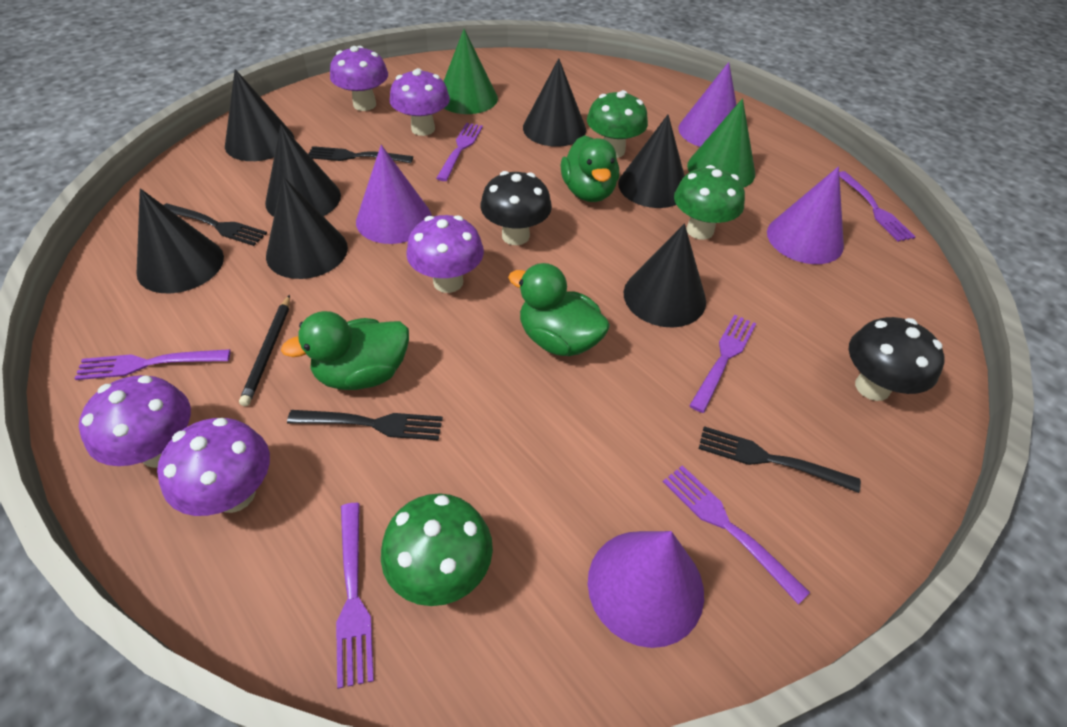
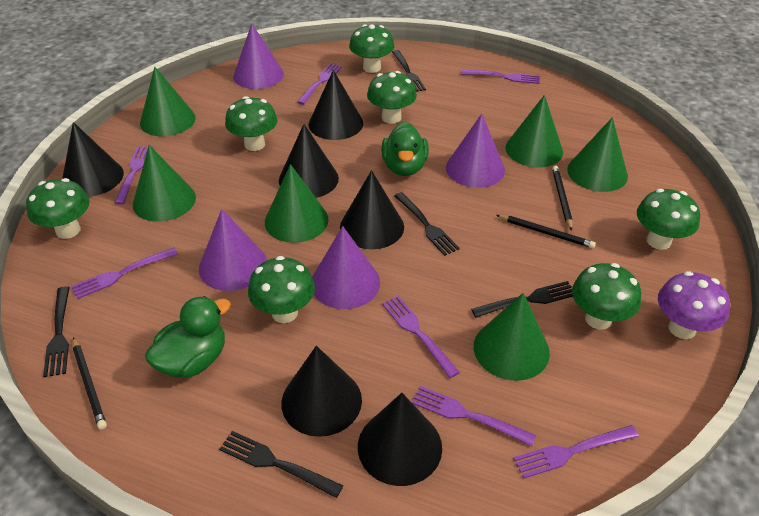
black cone: 7 -> 6
black fork: 4 -> 5
black mushroom: 2 -> 0
black pencil: 1 -> 3
green cone: 2 -> 6
green duck: 3 -> 2
green mushroom: 3 -> 7
purple fork: 6 -> 7
purple mushroom: 5 -> 1

